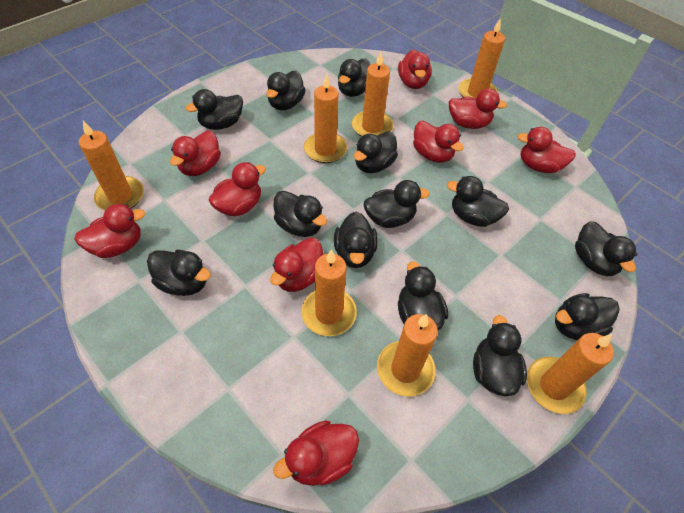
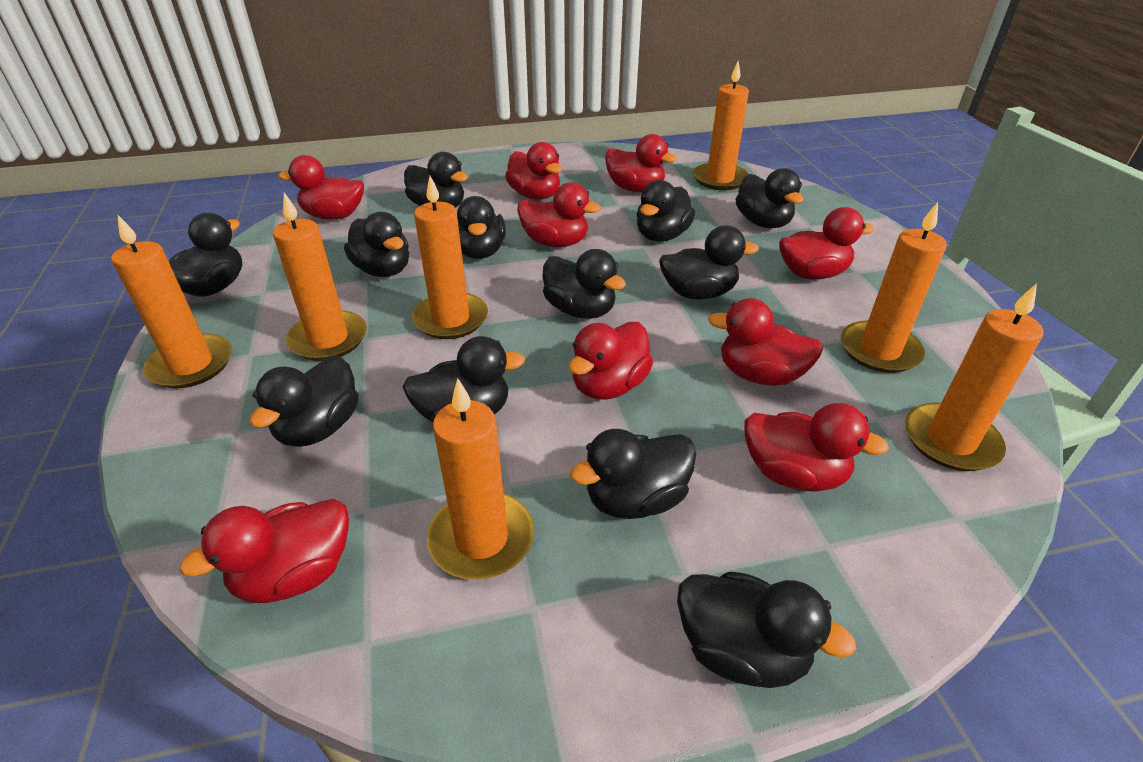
black duck: 13 -> 12

